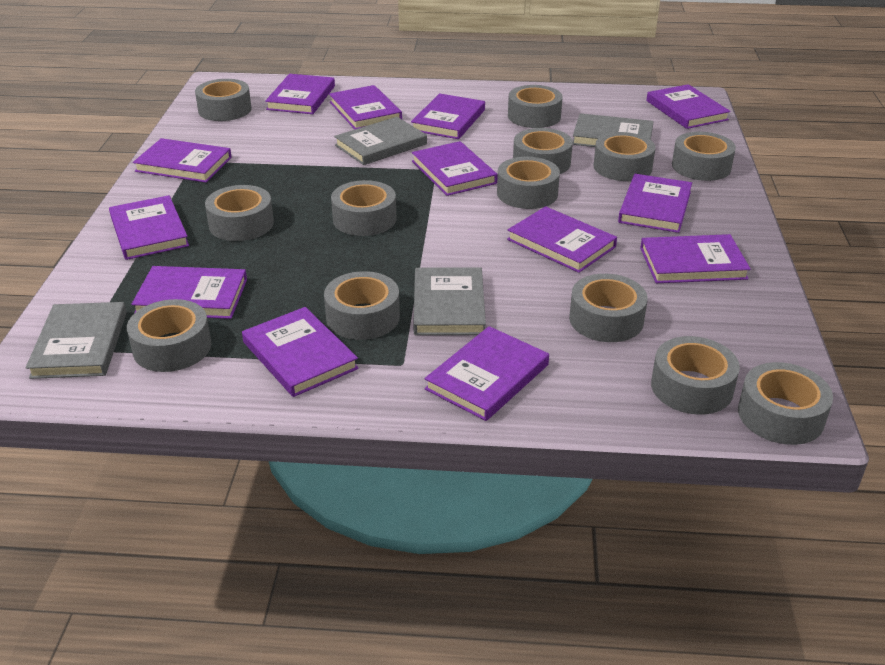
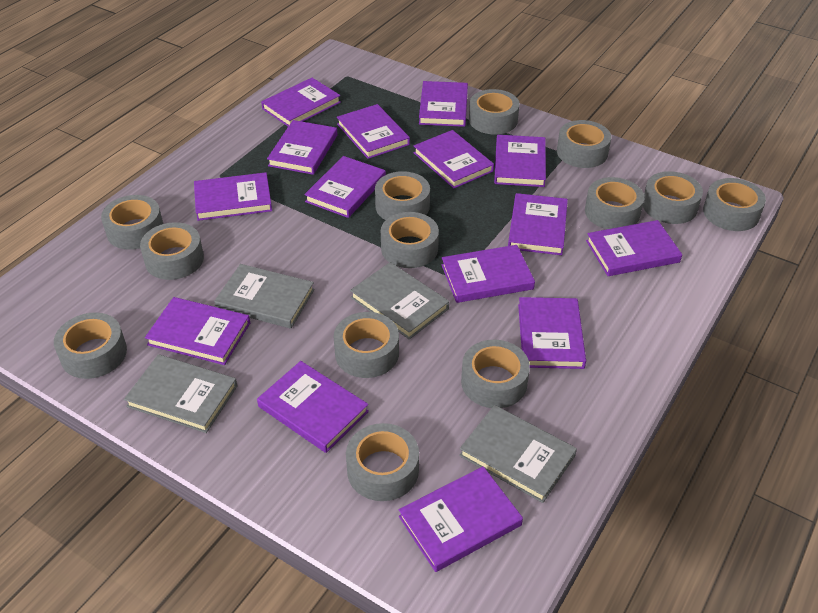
purple book: 13 -> 15

